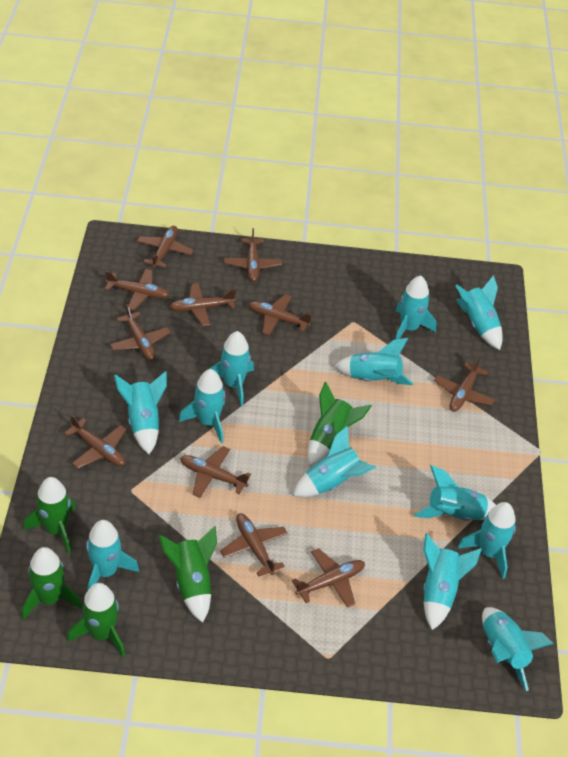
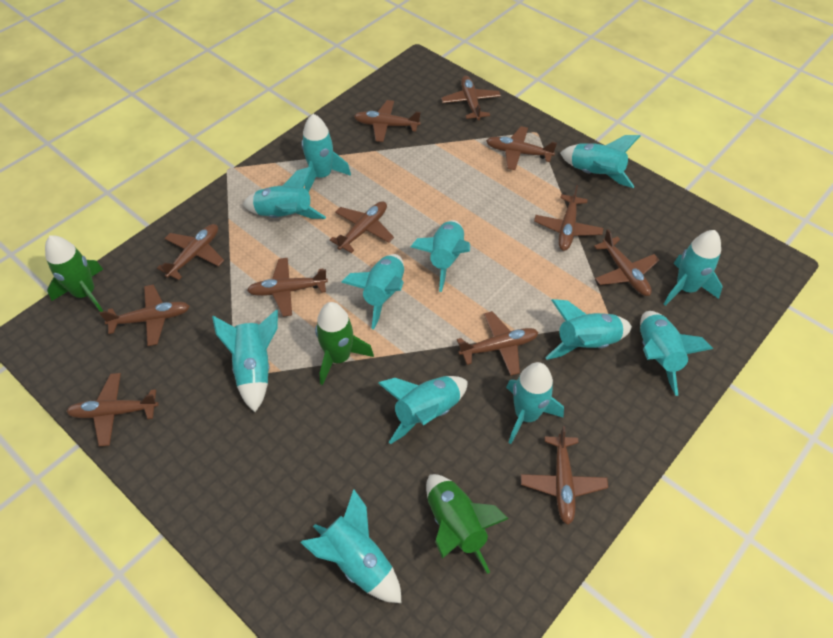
brown plane: 11 -> 12
green rocket: 5 -> 3

